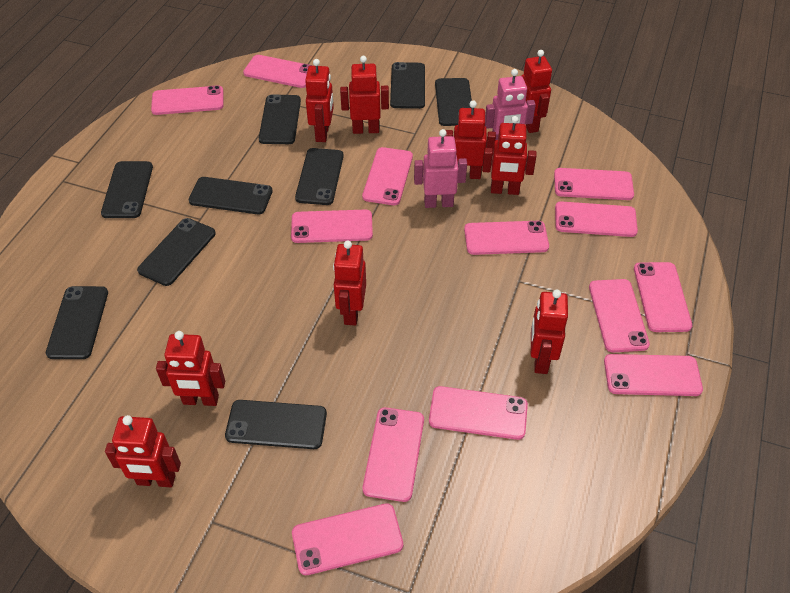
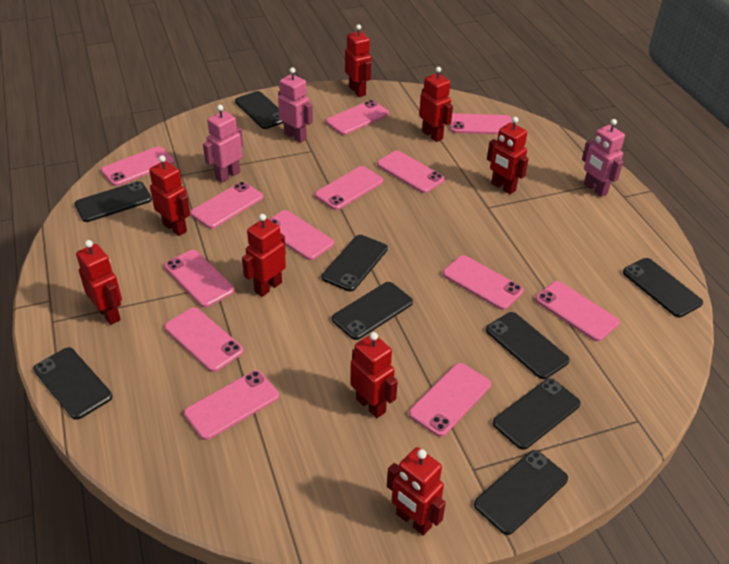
pink robot: 2 -> 3
red robot: 9 -> 8

